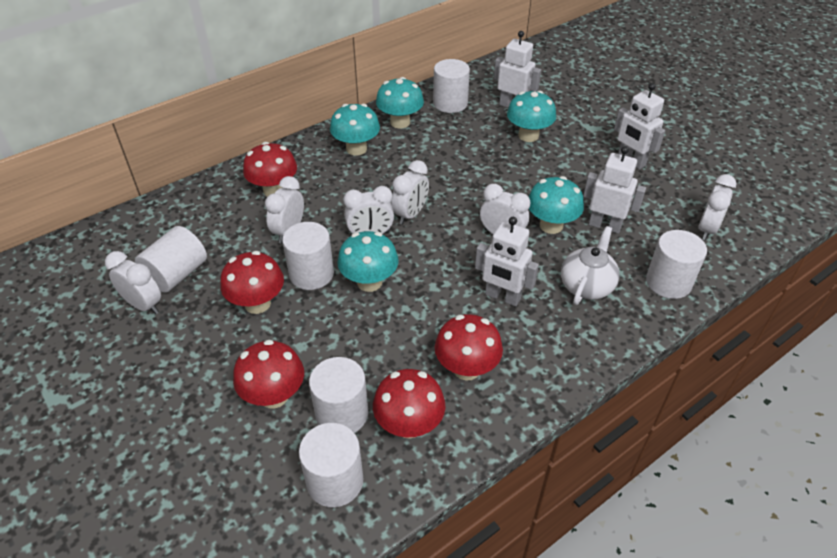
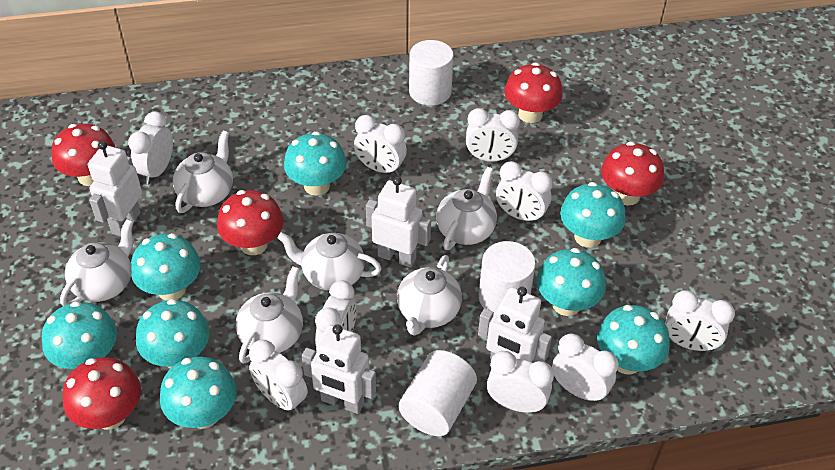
turquoise mushroom: 5 -> 8
white clock: 6 -> 9
white cylinder: 6 -> 3
white teapot: 1 -> 6

